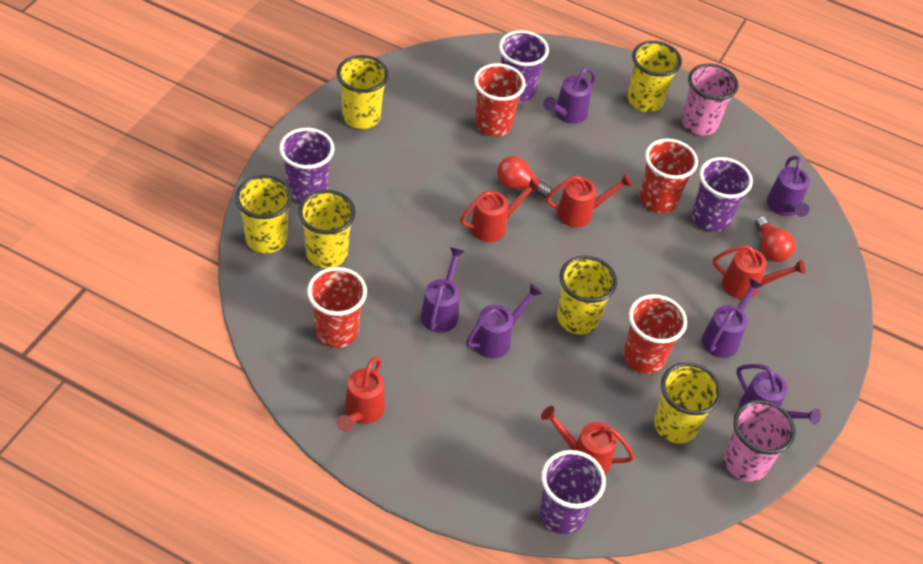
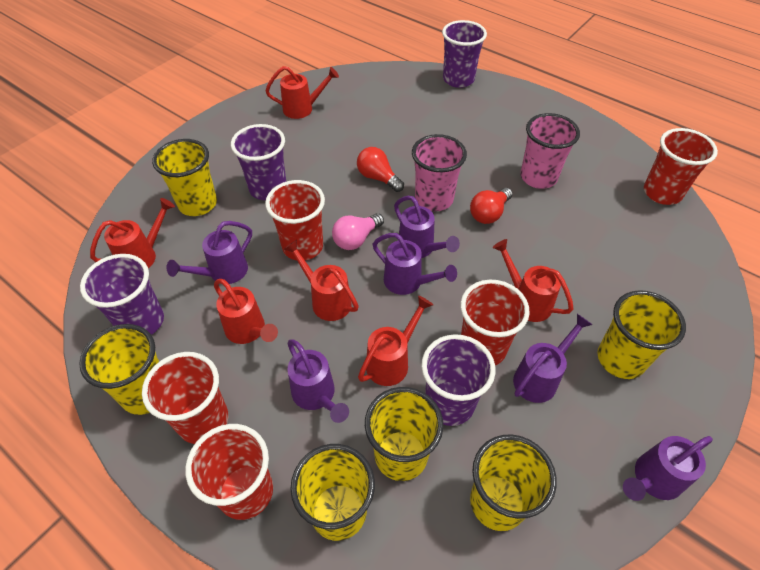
pink light bulb: 0 -> 1
red cup: 4 -> 5
red watering can: 5 -> 6

